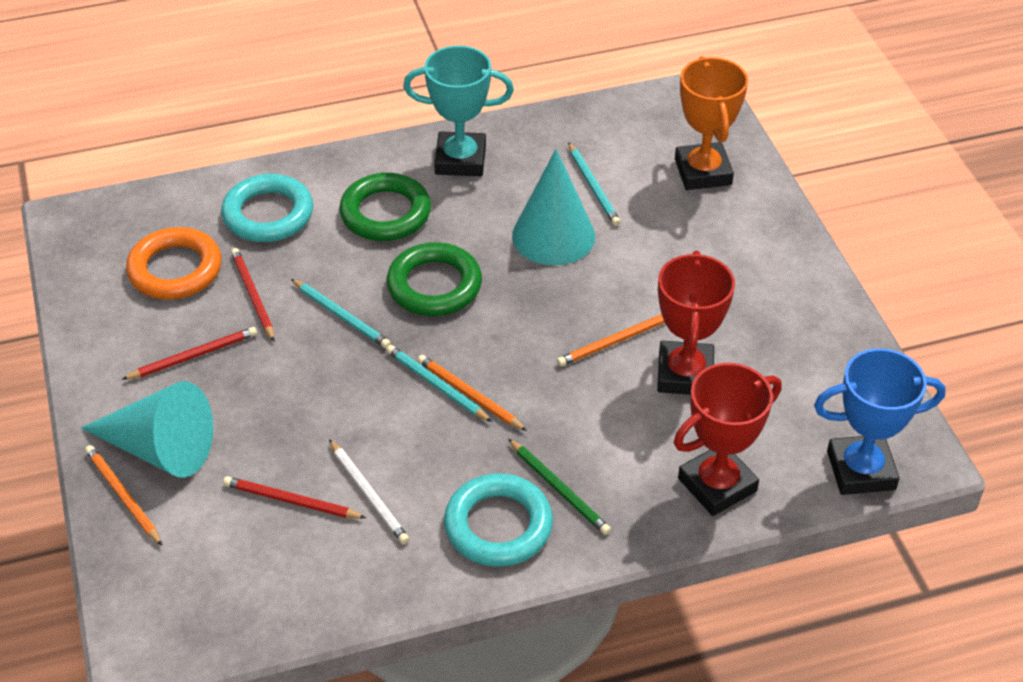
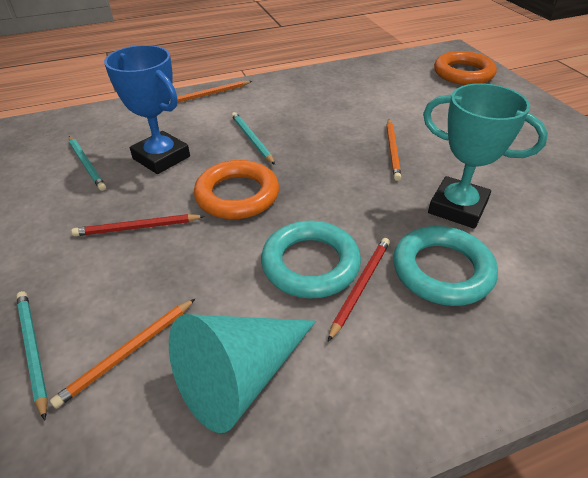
green pencil: 1 -> 0
green ring: 2 -> 0
orange ring: 1 -> 2
orange trophy: 1 -> 0
red pencil: 3 -> 2
red trophy: 2 -> 0
turquoise cone: 2 -> 1
white pencil: 1 -> 0

